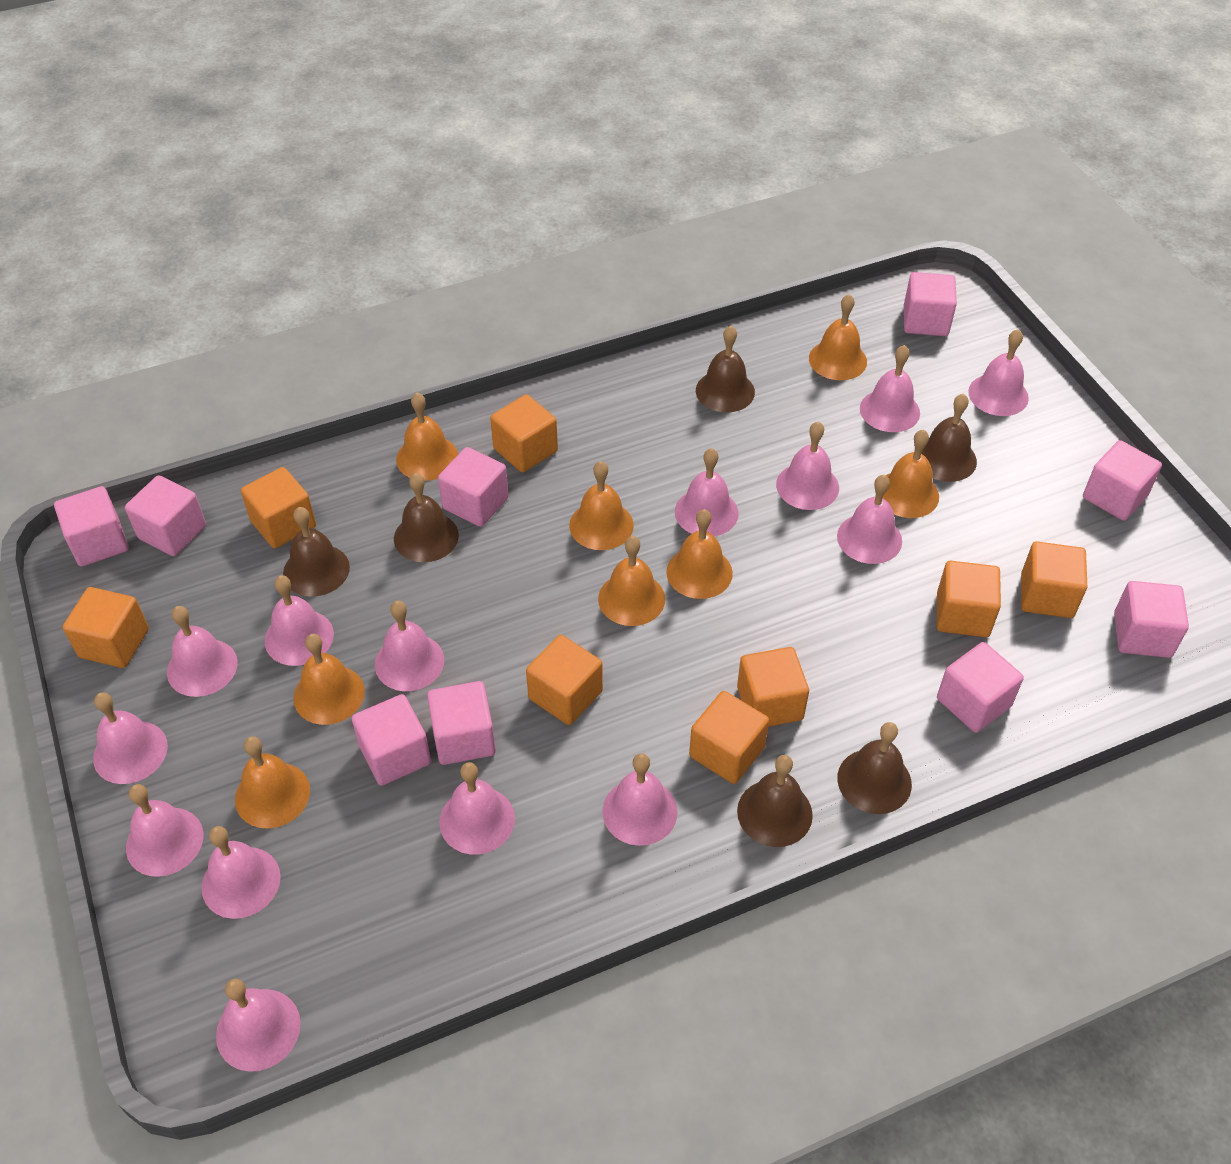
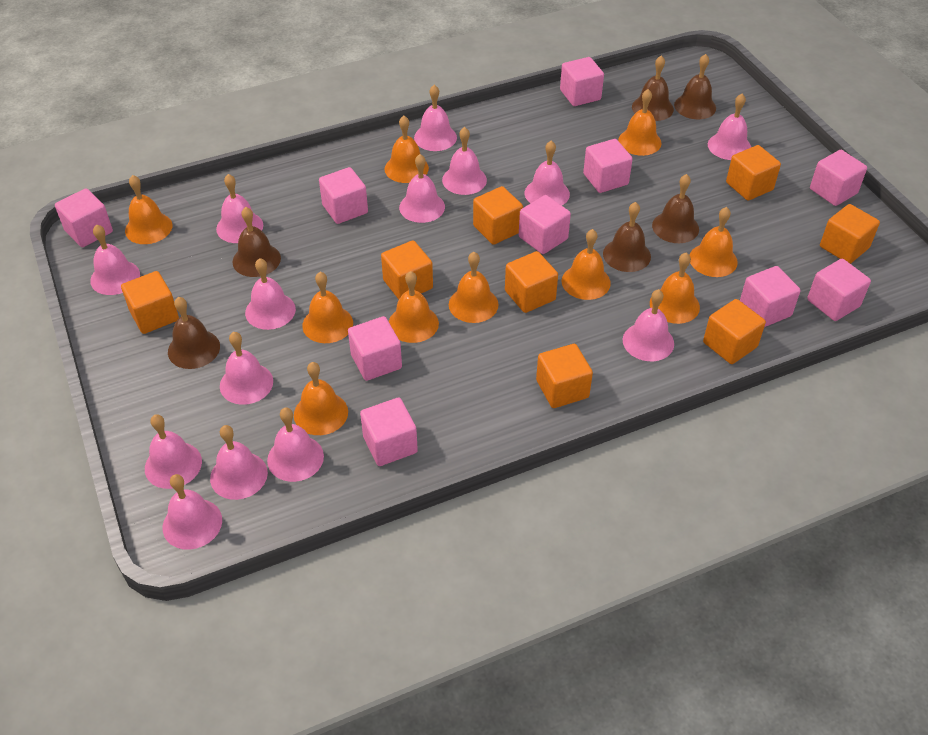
orange bell: 8 -> 10
pink cube: 9 -> 10

